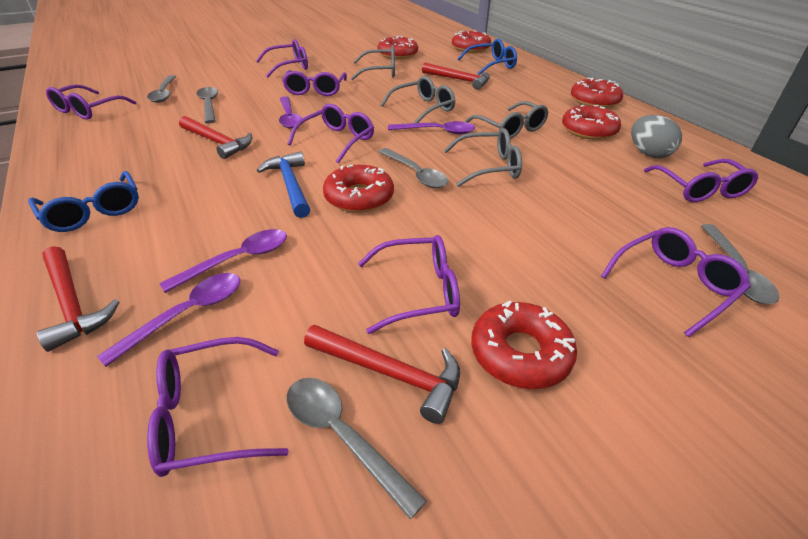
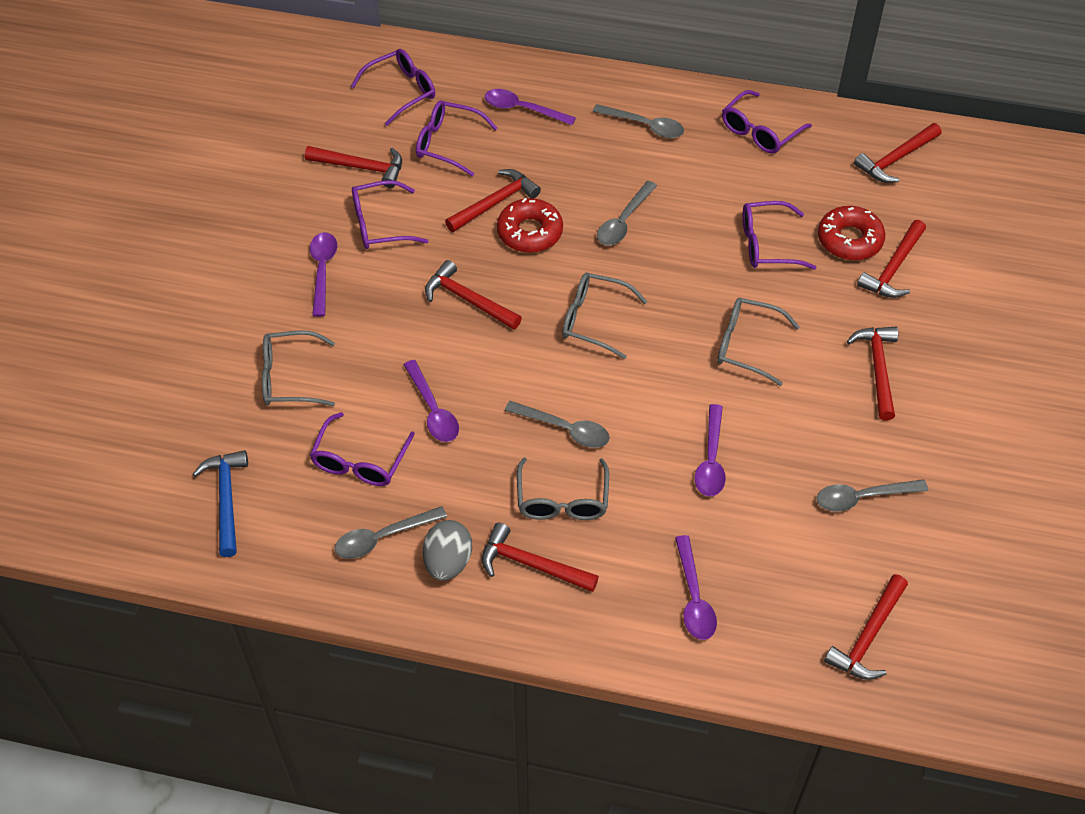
blue glasses: 2 -> 0
purple glasses: 8 -> 6
purple spoon: 4 -> 5
red donut: 6 -> 2
red hammer: 4 -> 8

